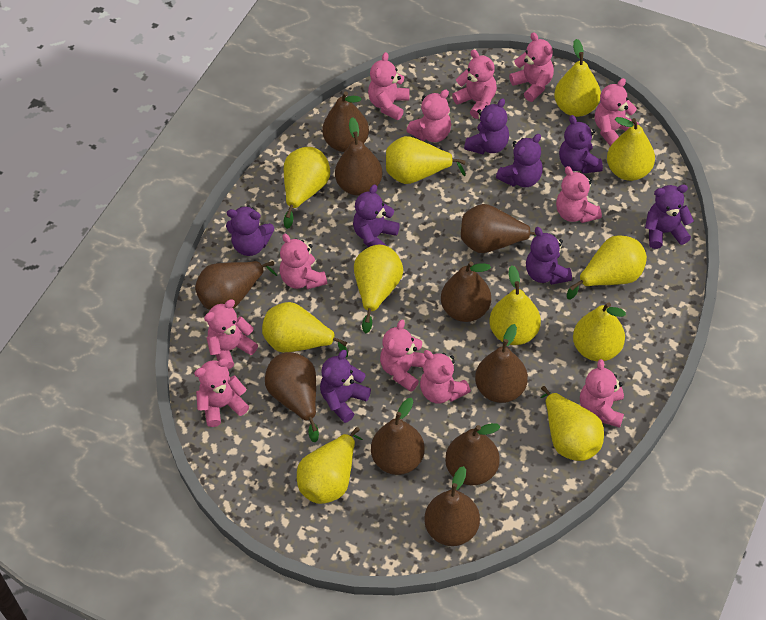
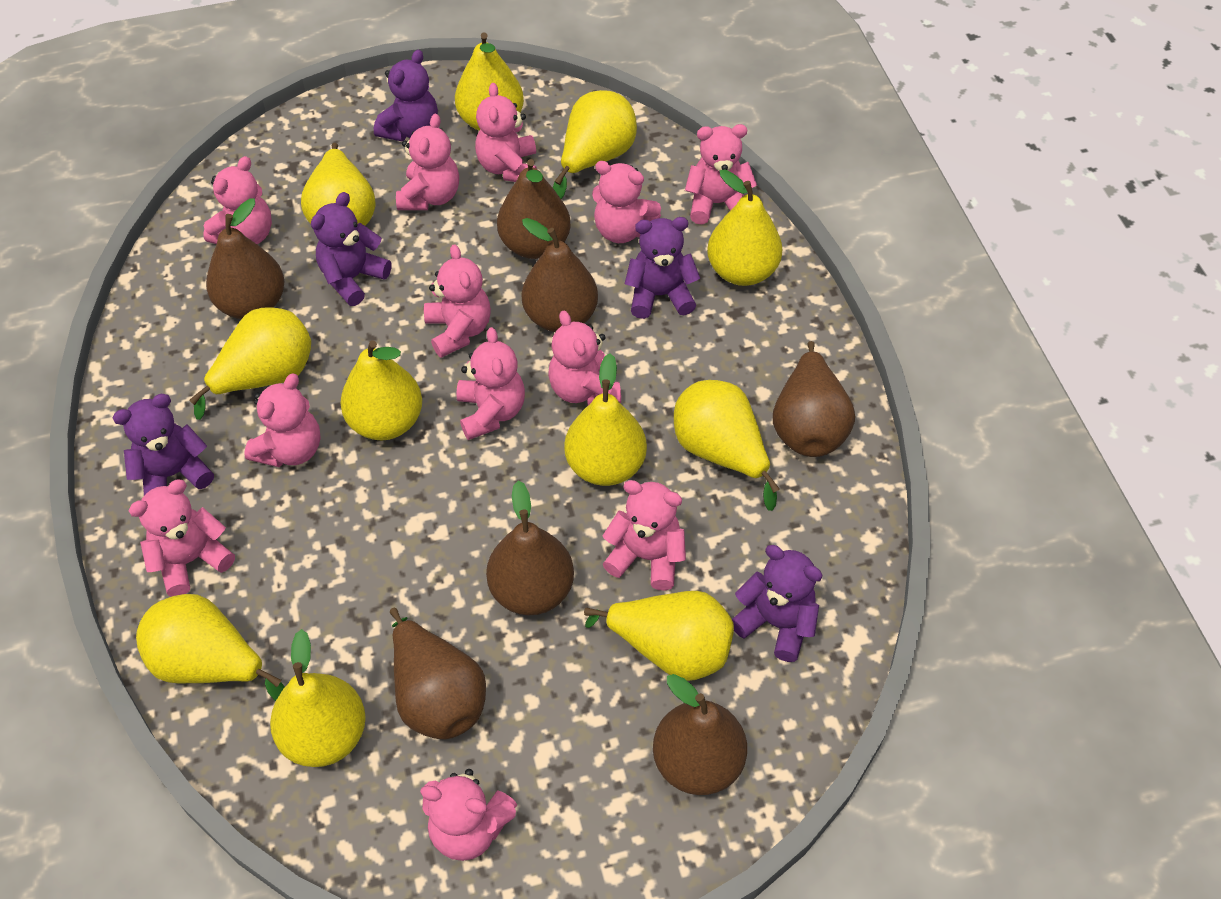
brown pear: 10 -> 7
purple teddy bear: 8 -> 5

